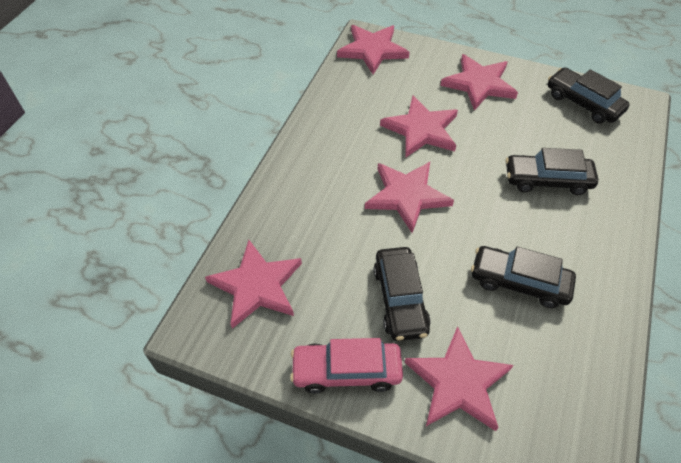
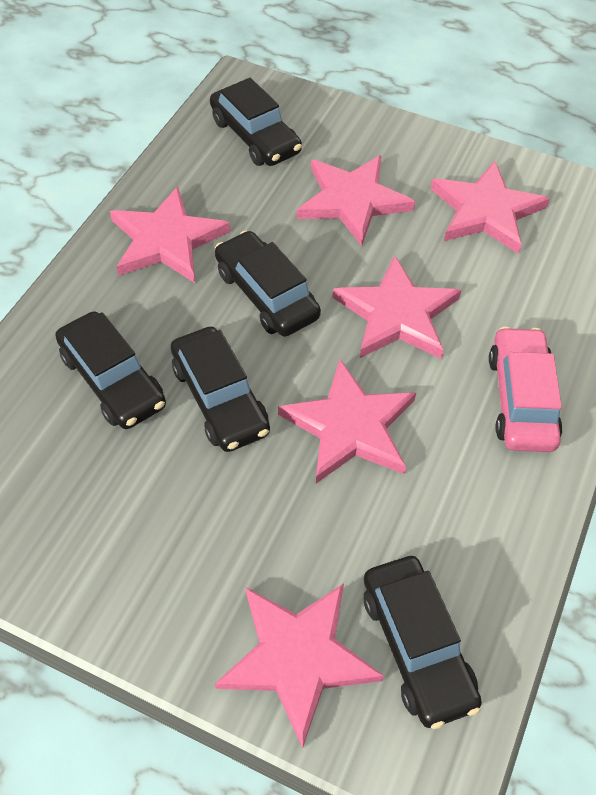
black car: 4 -> 5

